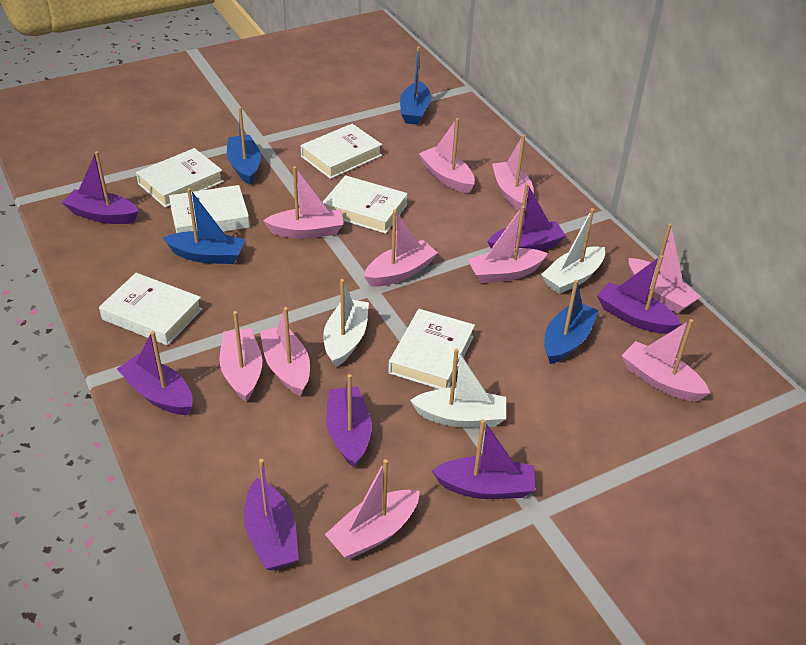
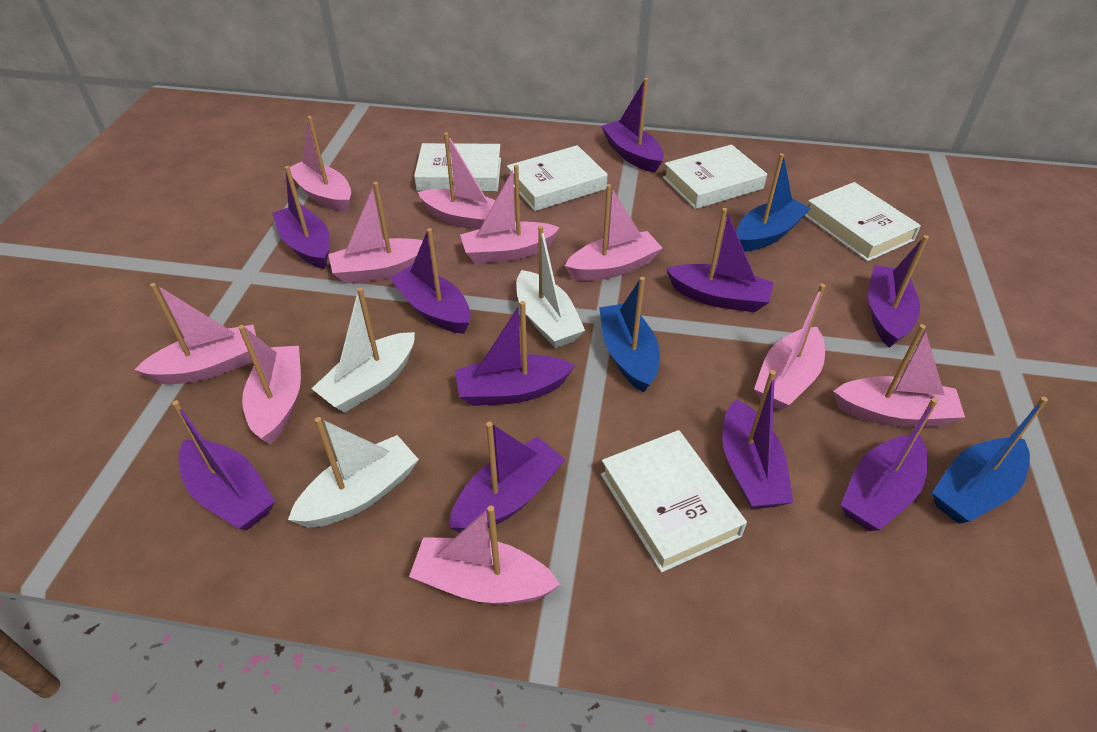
blue boat: 4 -> 3
purple boat: 7 -> 10
white book: 6 -> 5

